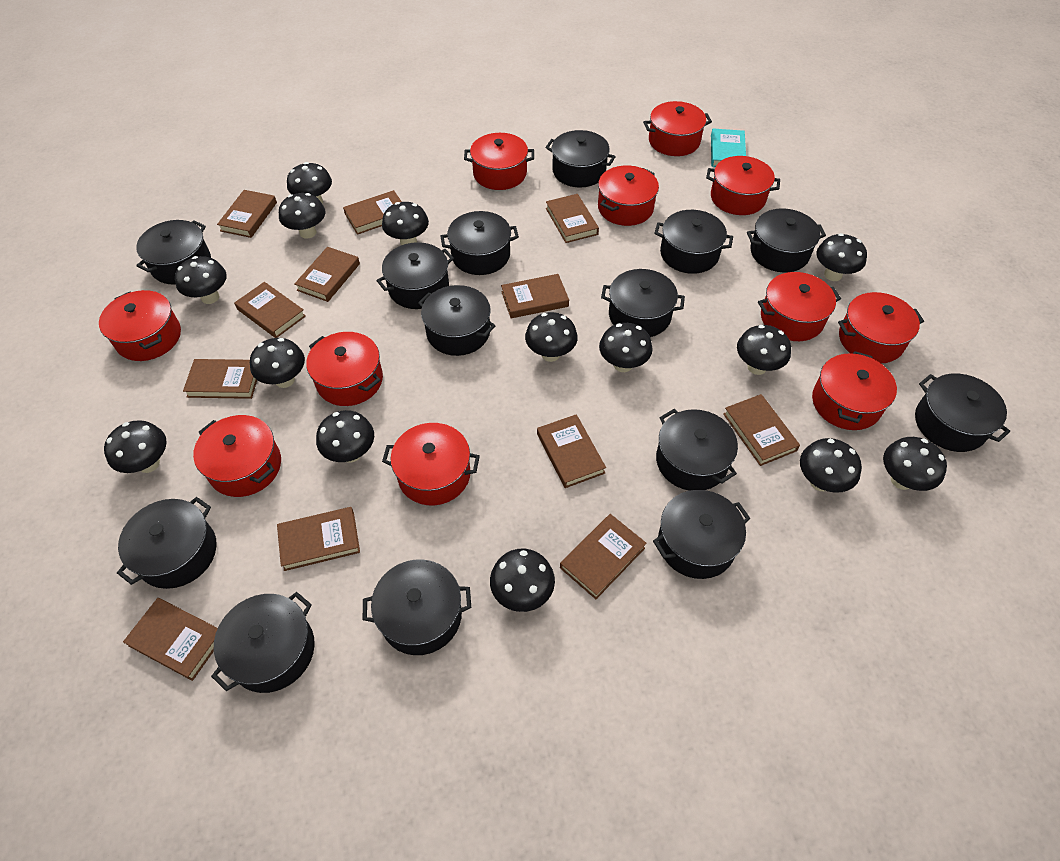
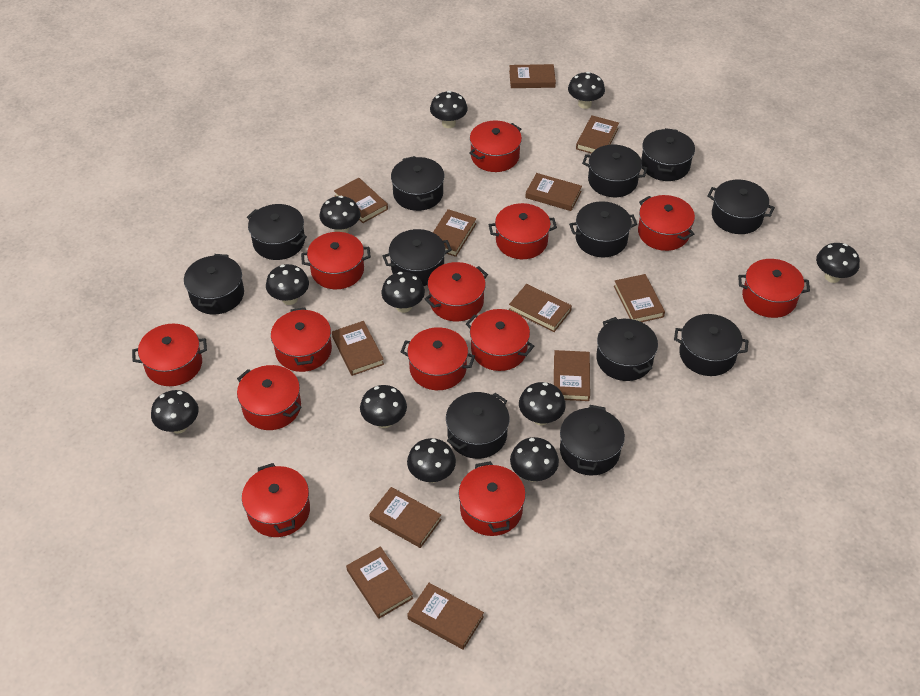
black mushroom: 14 -> 11
black pot: 14 -> 12
red pot: 11 -> 13
turquoise book: 1 -> 0

